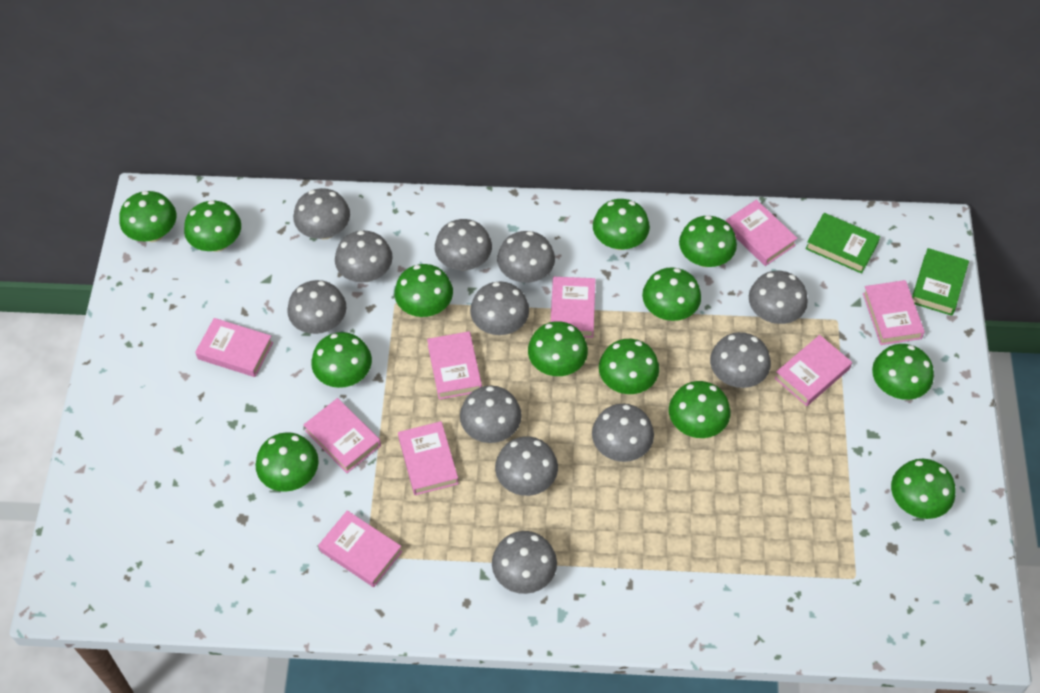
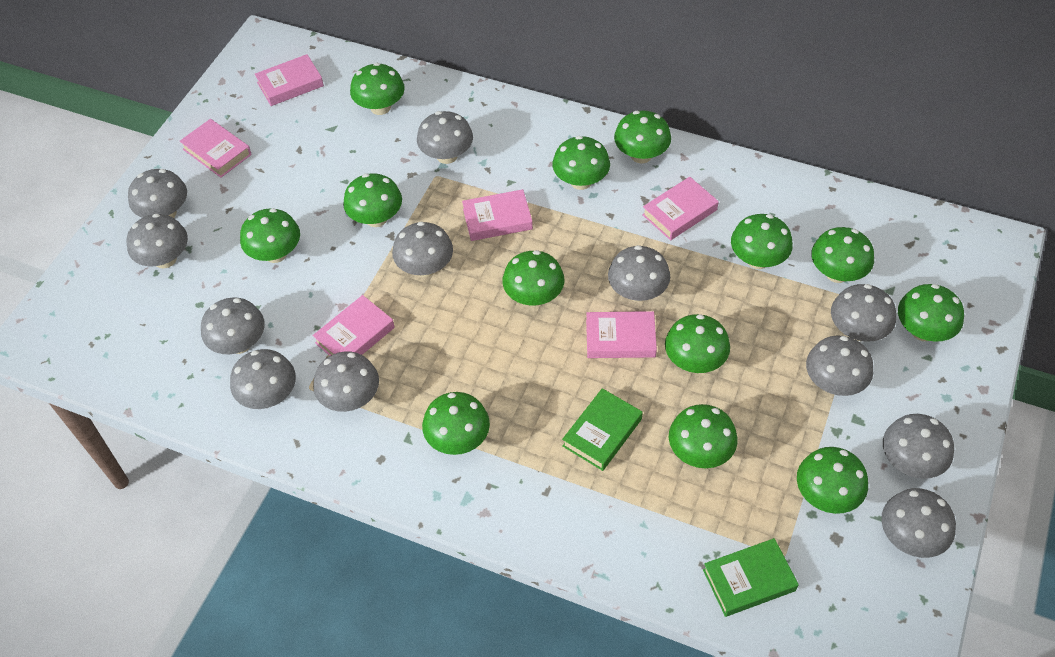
pink book: 9 -> 6

